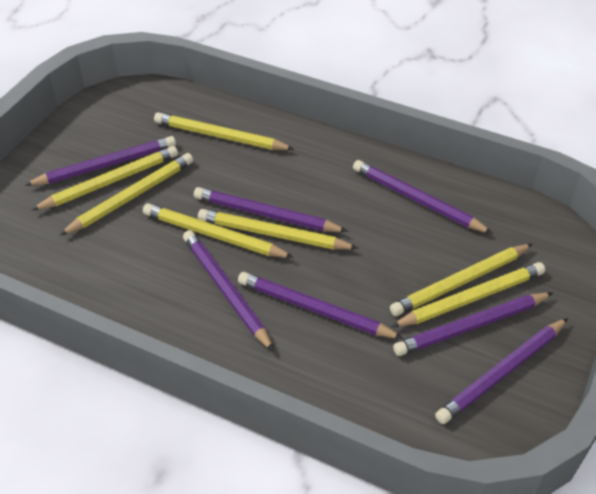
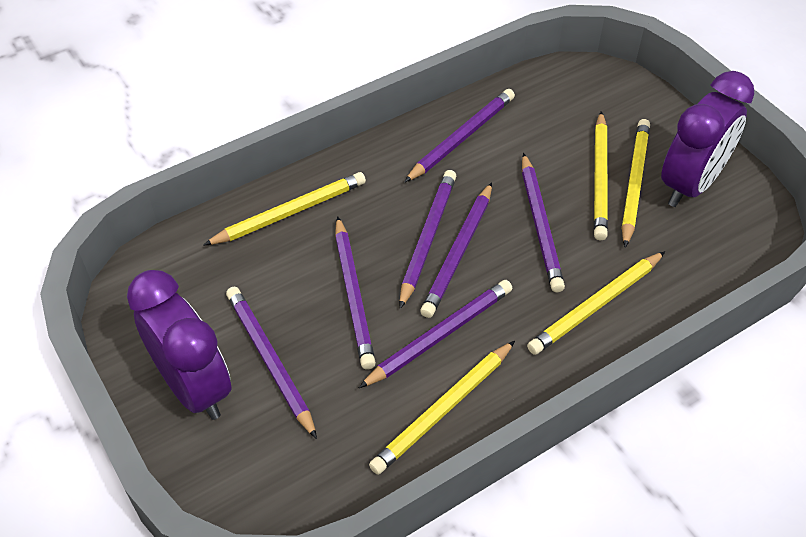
purple clock: 0 -> 2
yellow pencil: 7 -> 5

